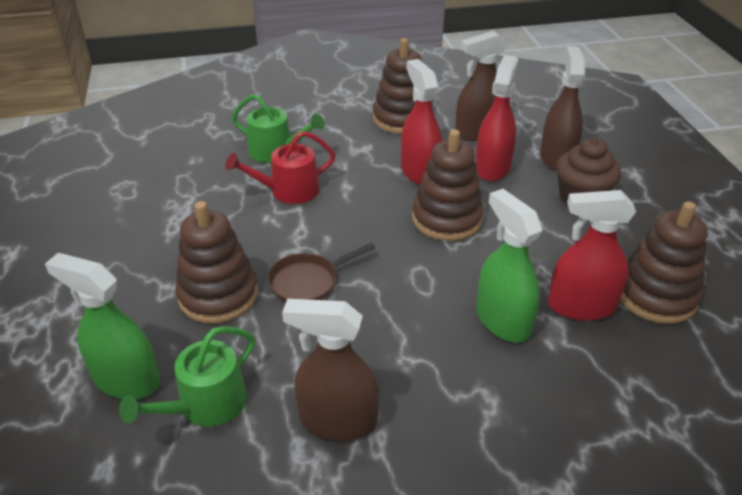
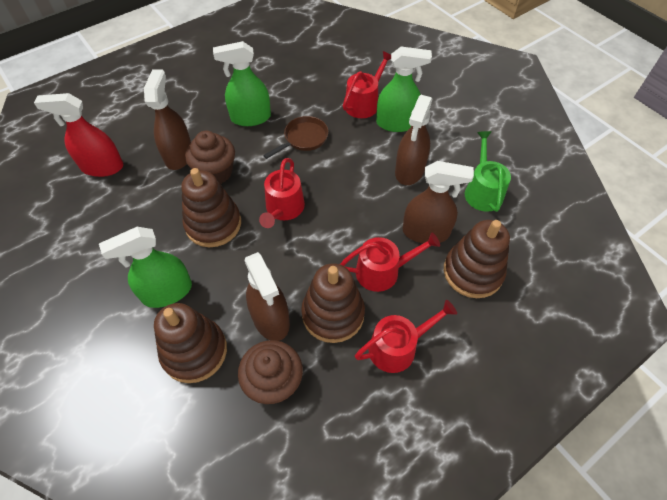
brown cupcake: 1 -> 2
brown spray bottle: 3 -> 4
green spray bottle: 2 -> 3
green watering can: 2 -> 1
red spray bottle: 3 -> 1
red watering can: 1 -> 4

